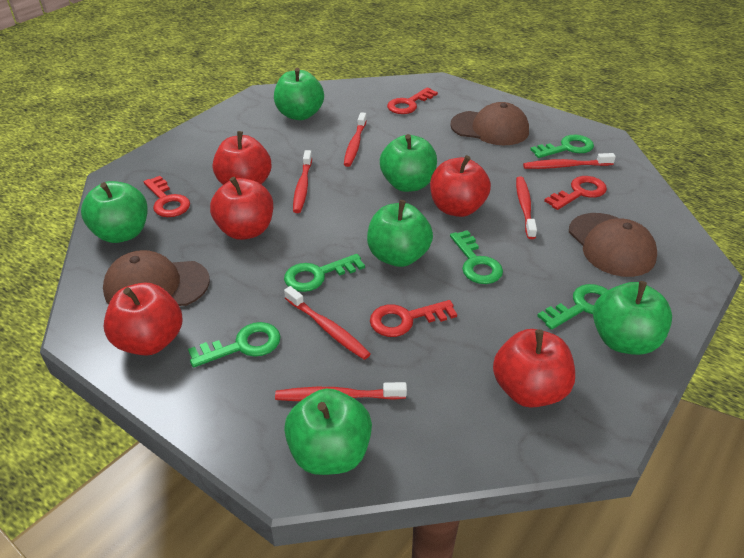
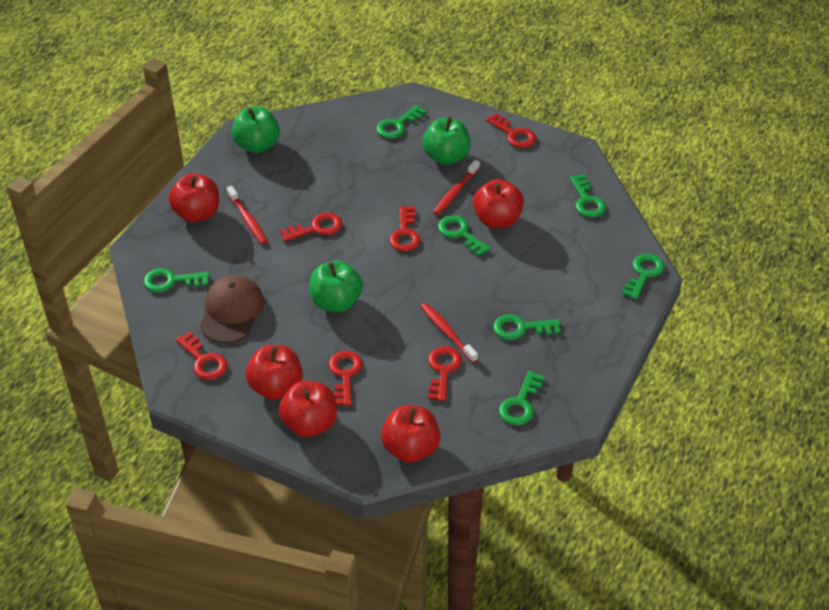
brown cap: 3 -> 1
green apple: 6 -> 3
green key: 5 -> 7
red key: 4 -> 6
red toothbrush: 6 -> 3

